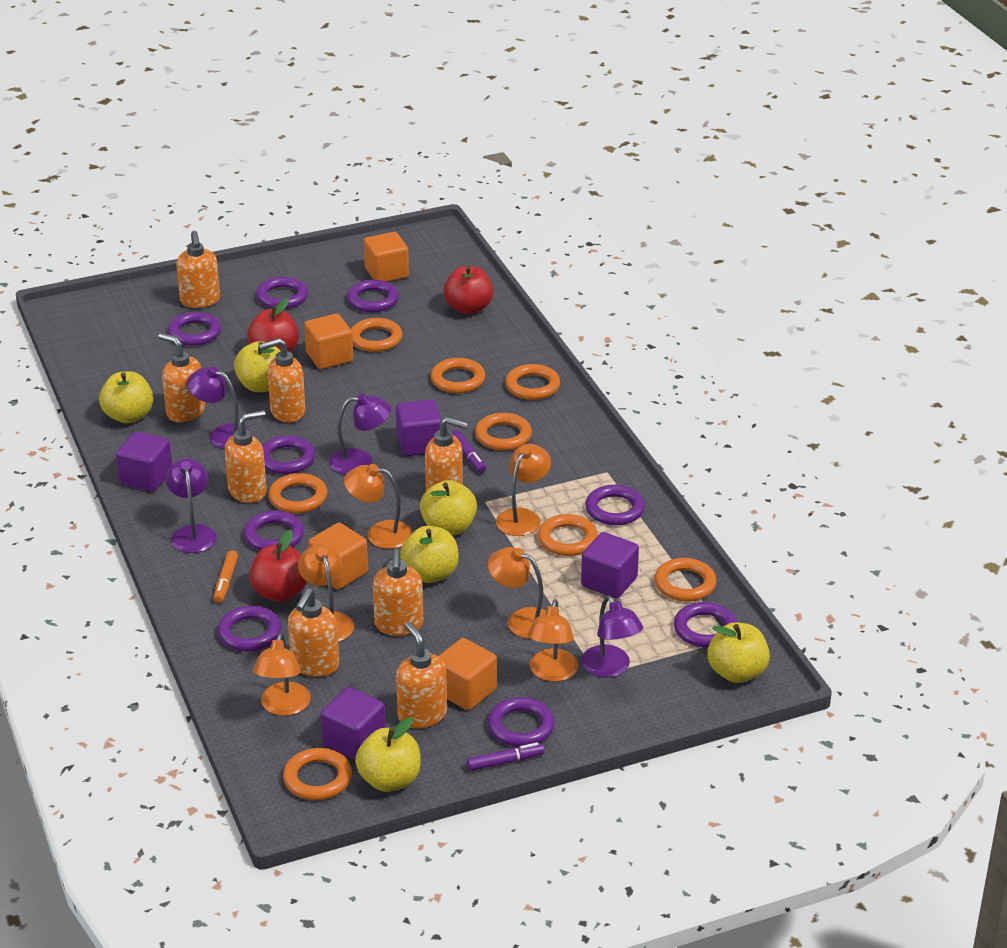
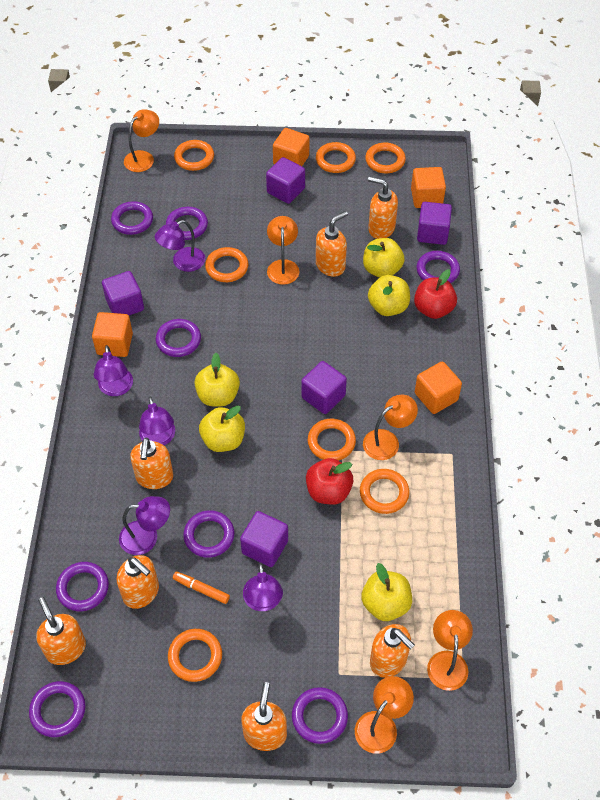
orange lamp: 6 -> 5
orange ring: 8 -> 7
orange soap dispenser: 8 -> 7
purple cube: 4 -> 5
purple lamp: 4 -> 5
purple marker: 2 -> 0
purple ring: 9 -> 8
red apple: 3 -> 2
yellow apple: 6 -> 5

